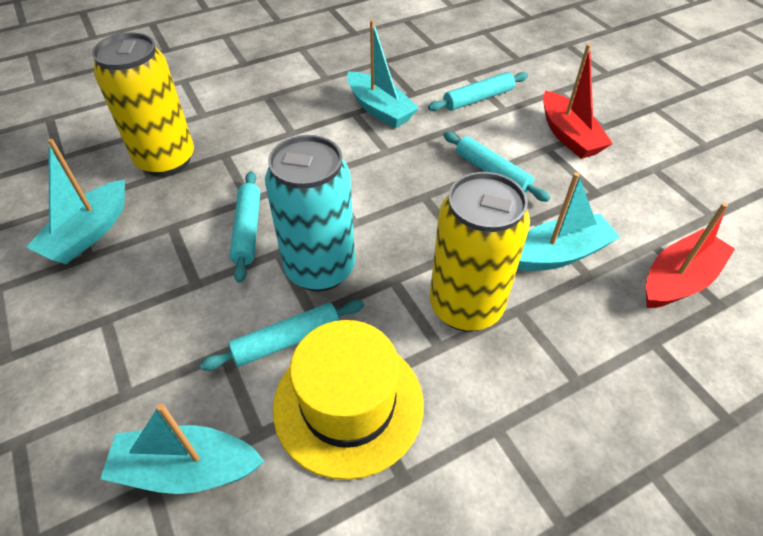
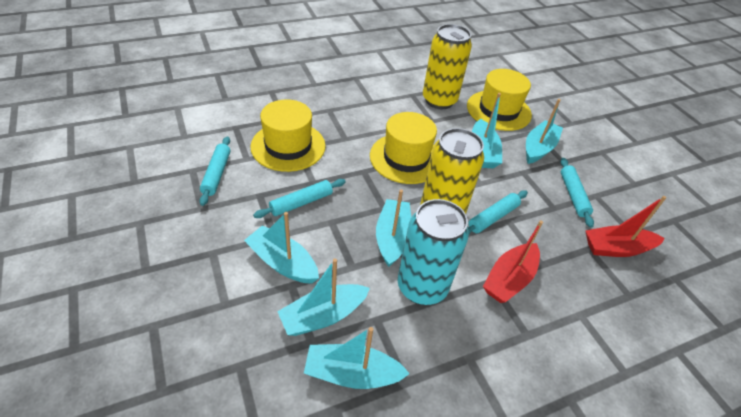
turquoise boat: 4 -> 6
yellow hat: 1 -> 3

